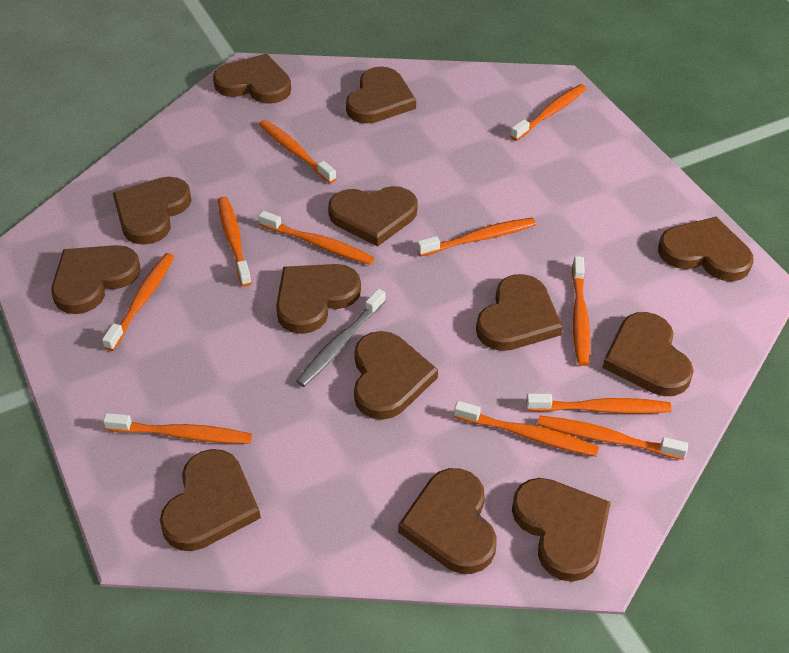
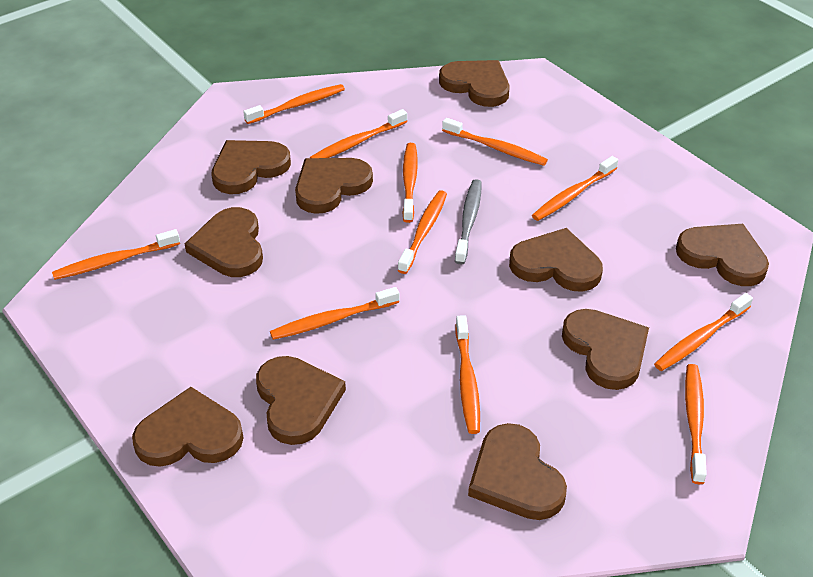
brown heart: 13 -> 10

